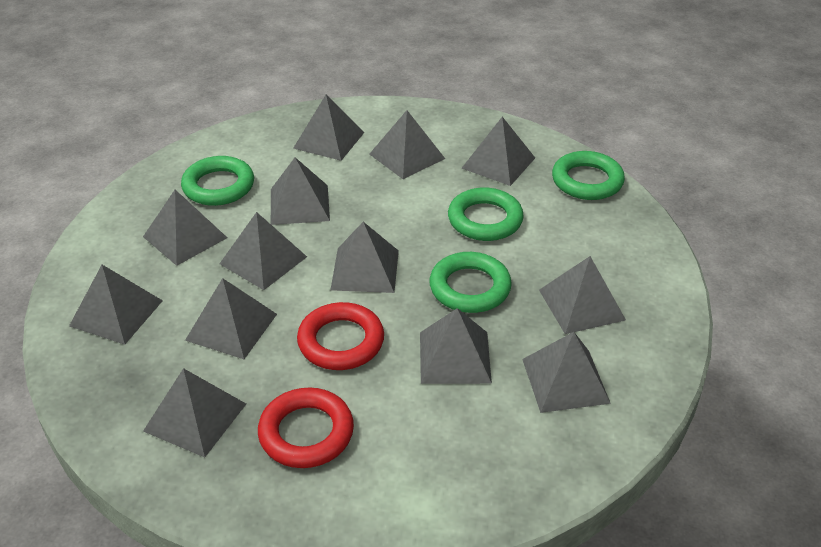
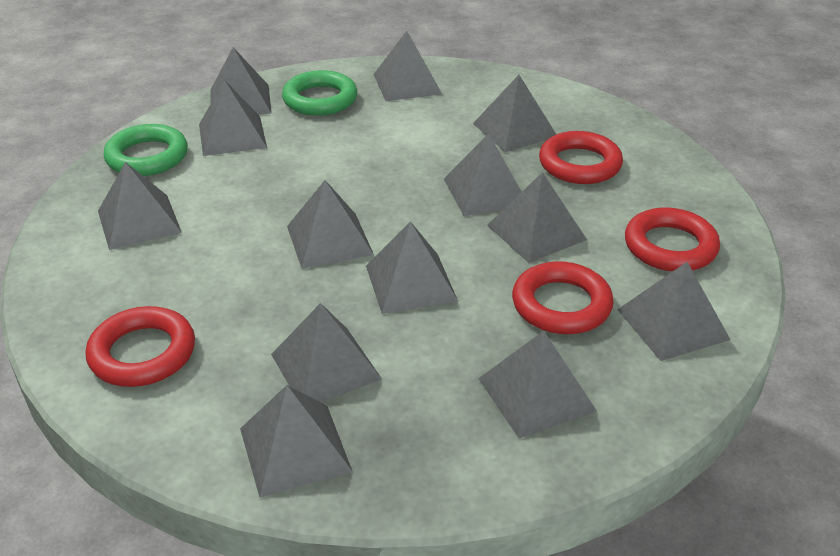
green ring: 4 -> 2
red ring: 2 -> 4

